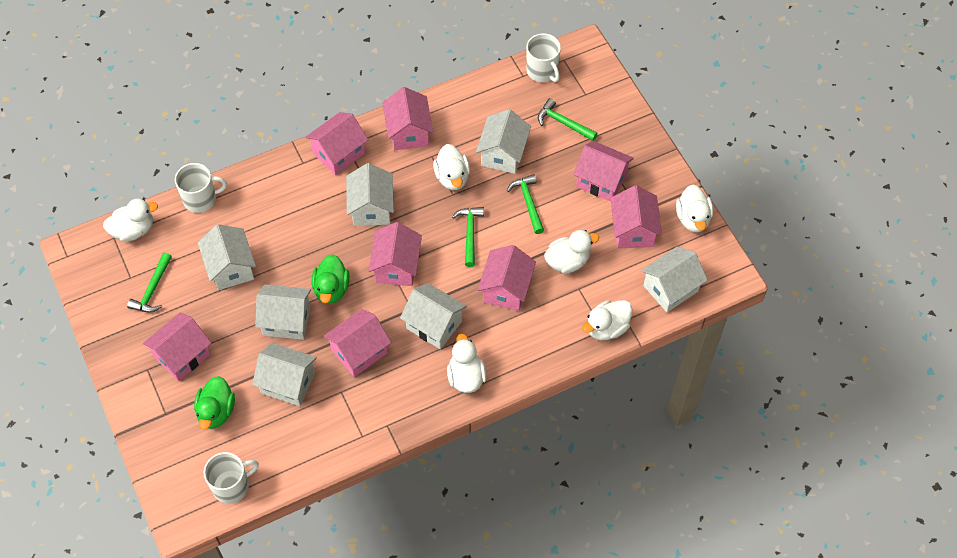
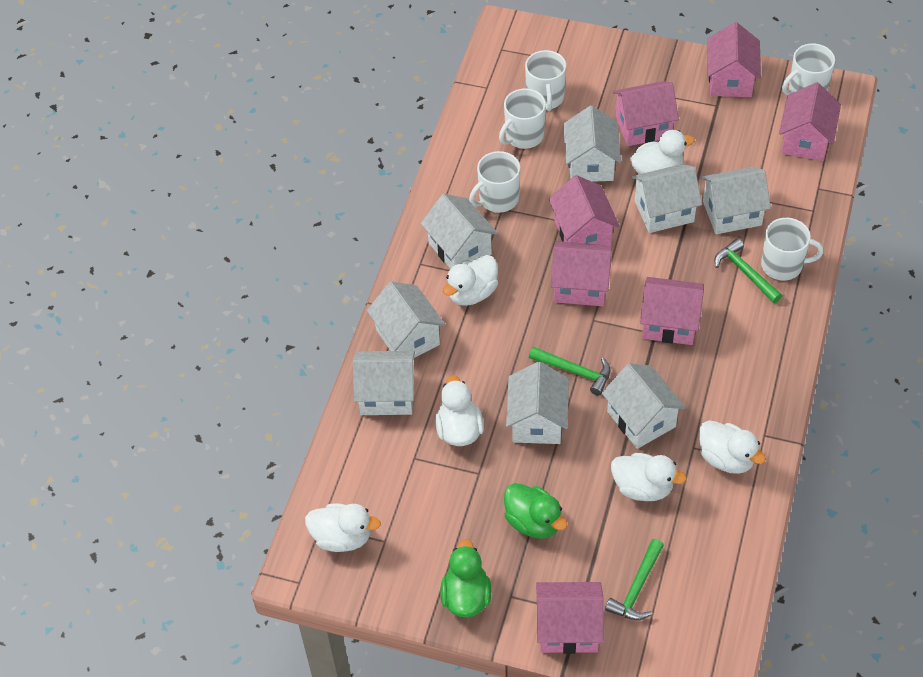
green hammer: 4 -> 3
pink house: 8 -> 7
white house: 7 -> 8
white mug: 3 -> 5

